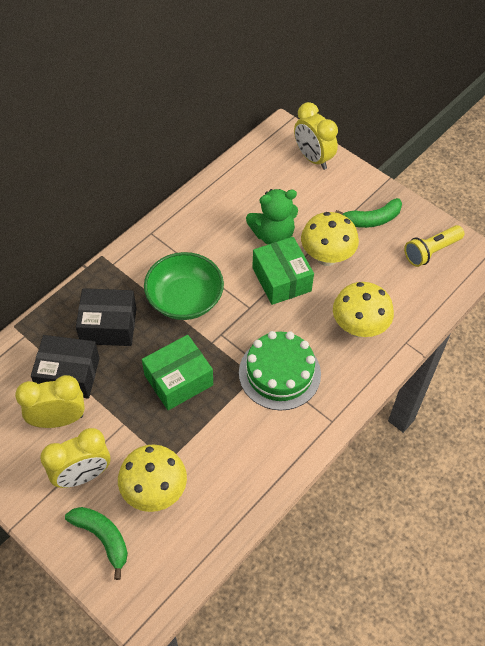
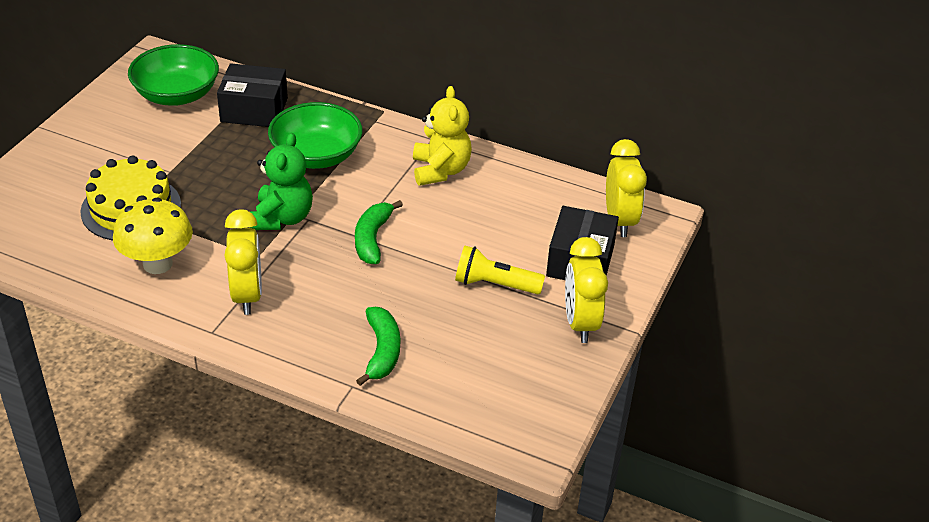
green bowl: 1 -> 2
green box: 2 -> 0
green cake: 1 -> 0
yellow cake: 0 -> 1
yellow mushroom: 3 -> 1
yellow teddy bear: 0 -> 1

